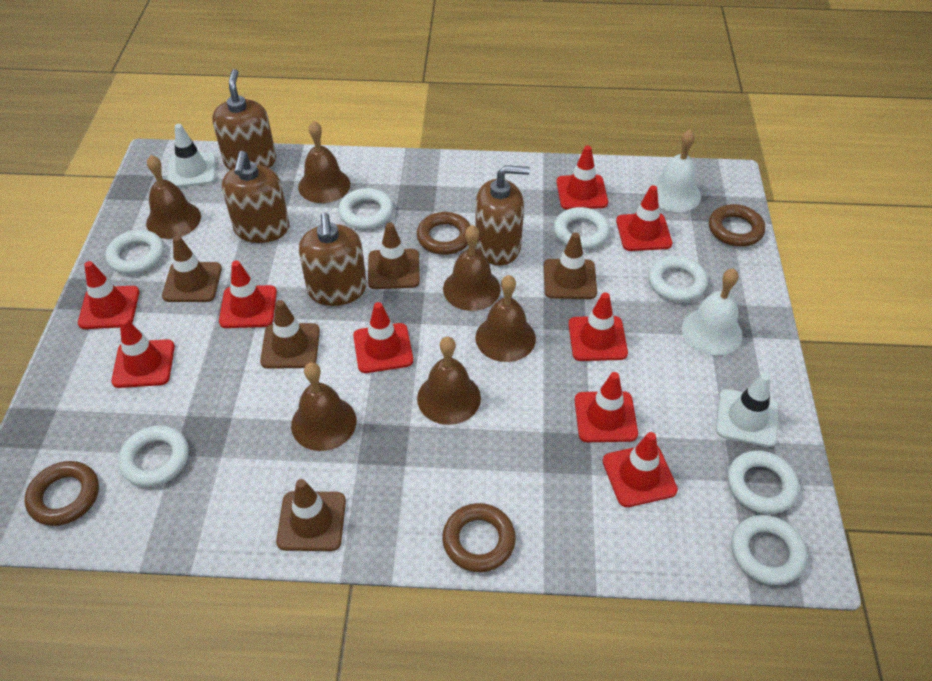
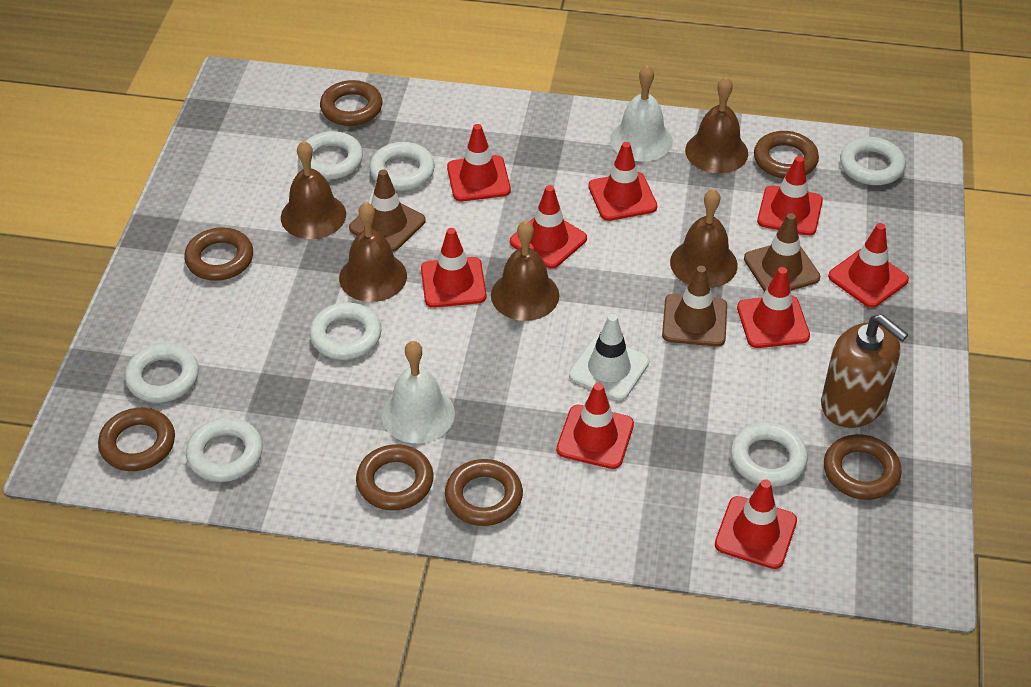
brown bell: 6 -> 5
brown ring: 4 -> 7
brown soap dispenser: 4 -> 1
brown traffic cone: 5 -> 3
white traffic cone: 2 -> 1

